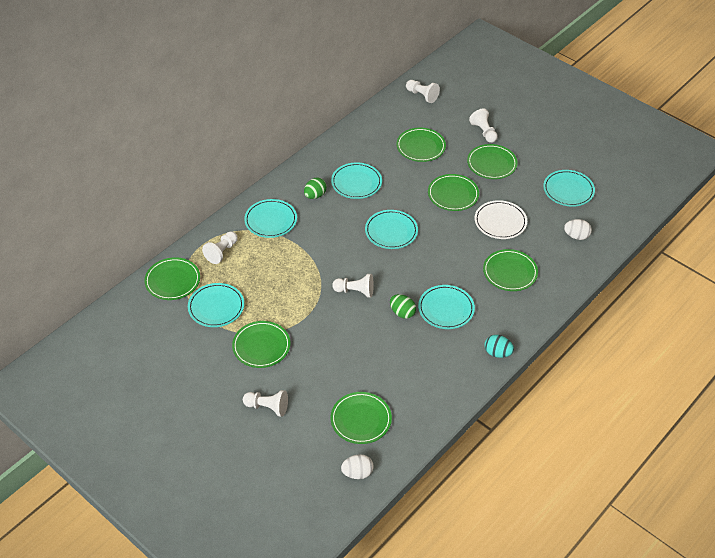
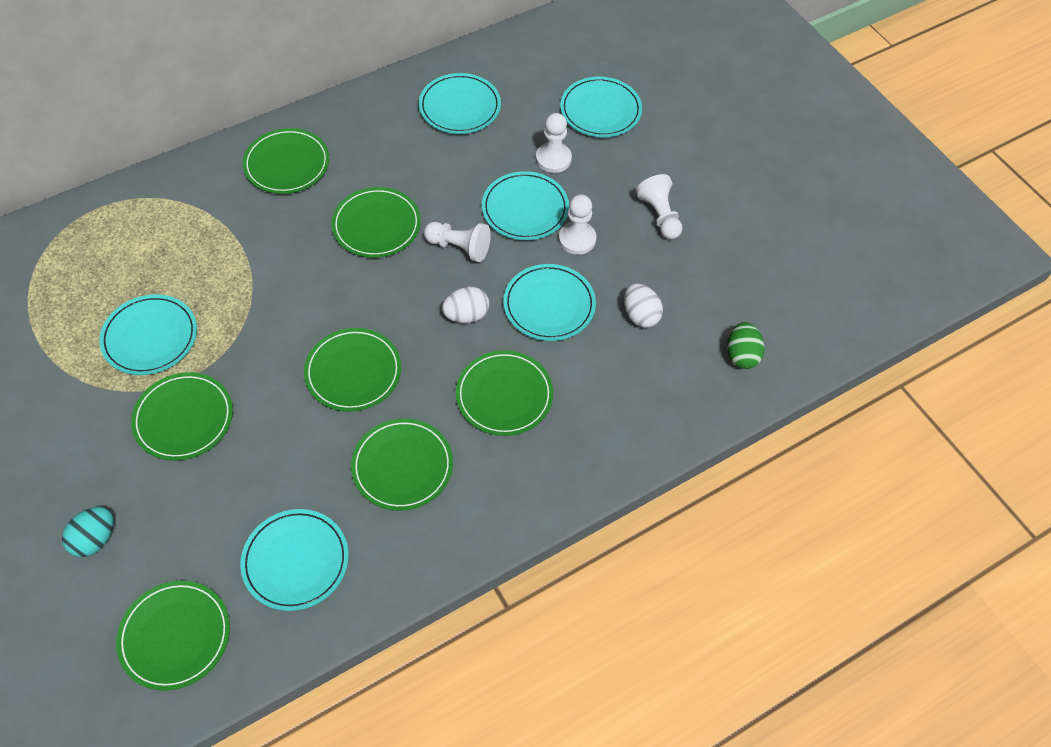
green egg: 2 -> 1
white pawn: 5 -> 4
white plate: 1 -> 0

